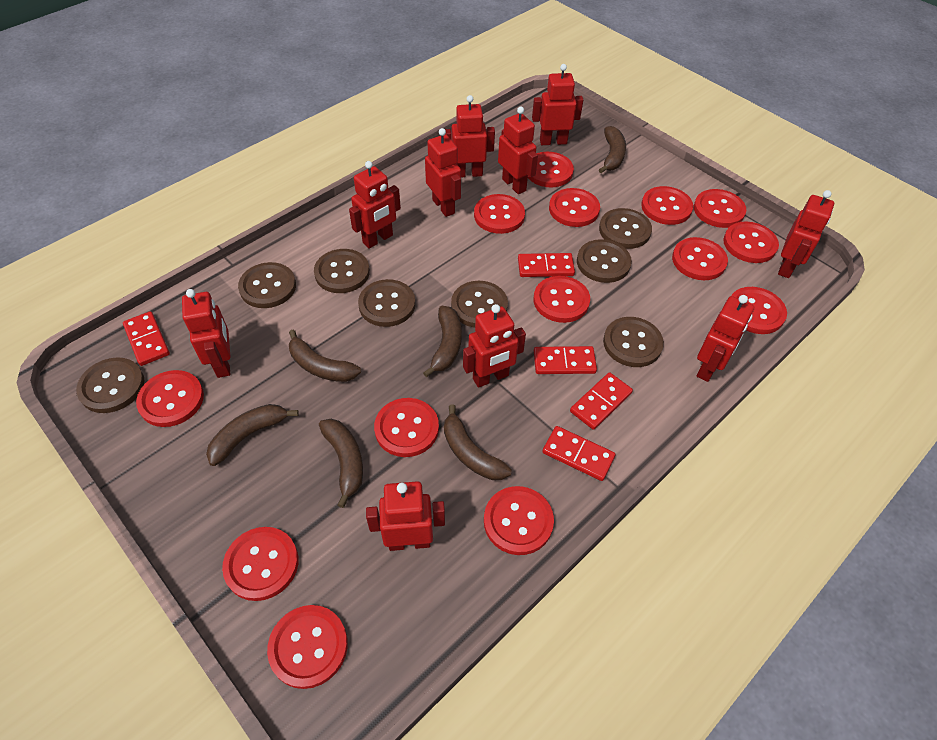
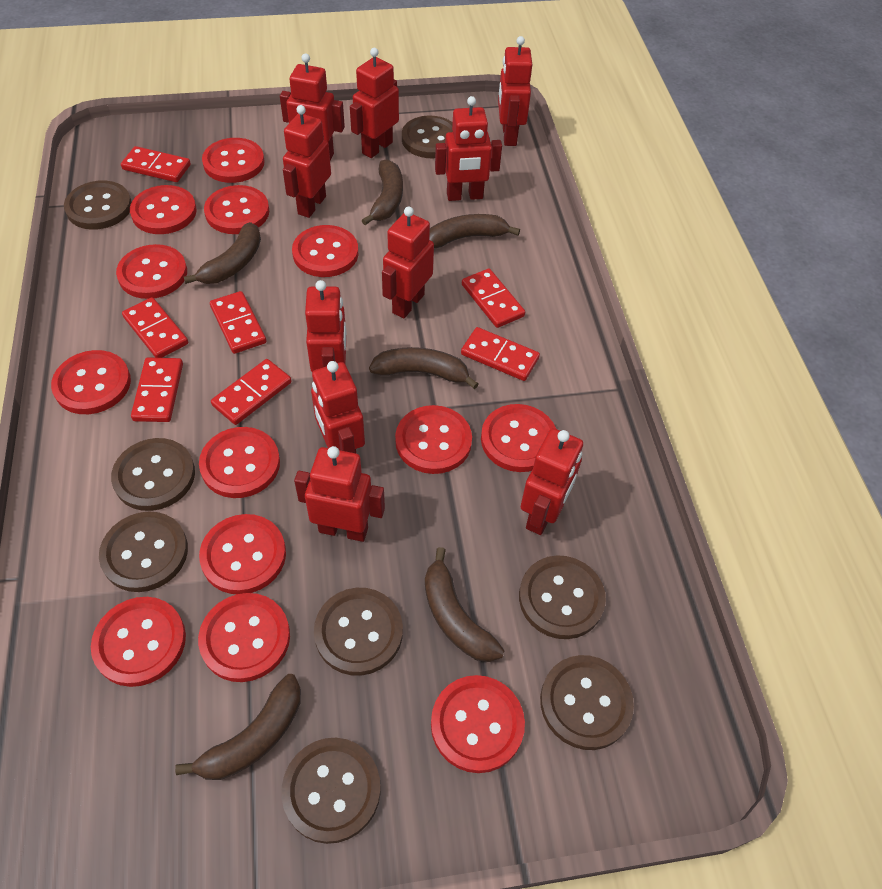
red button: 14 -> 13
red domino: 5 -> 7

